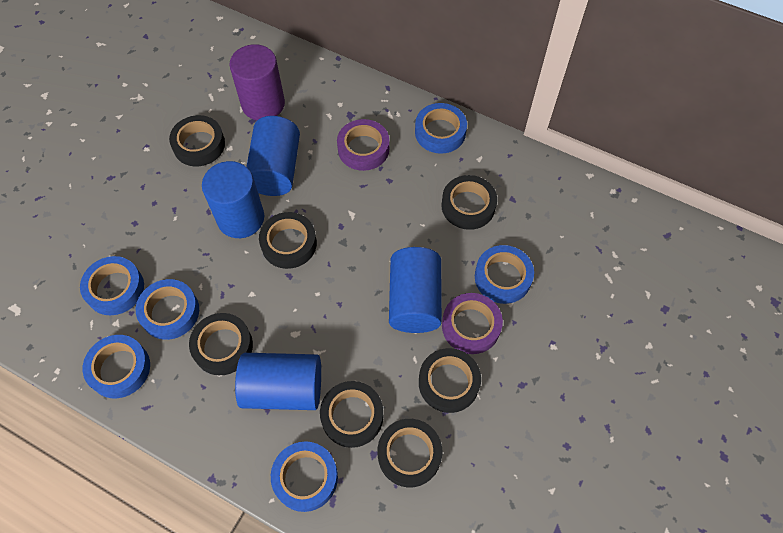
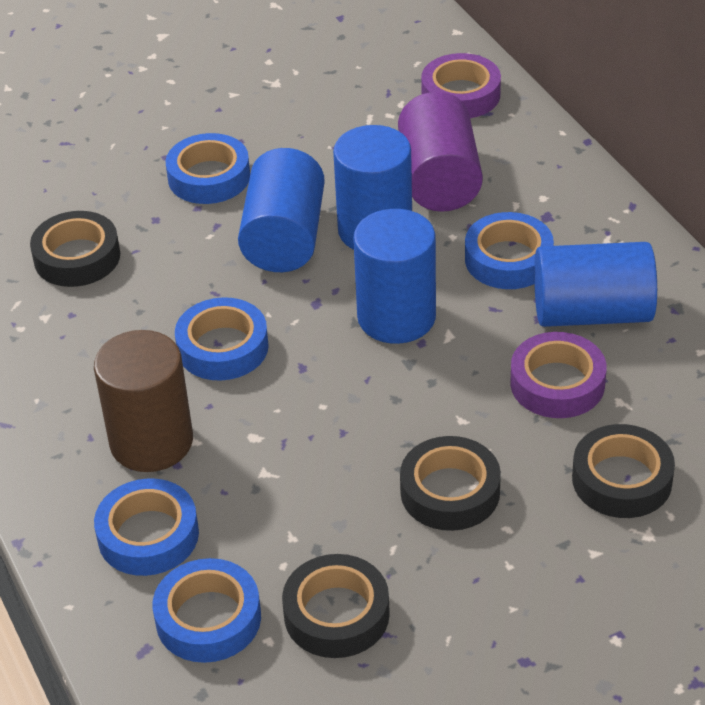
black tape: 7 -> 4
blue tape: 6 -> 5
brown cylinder: 0 -> 1

